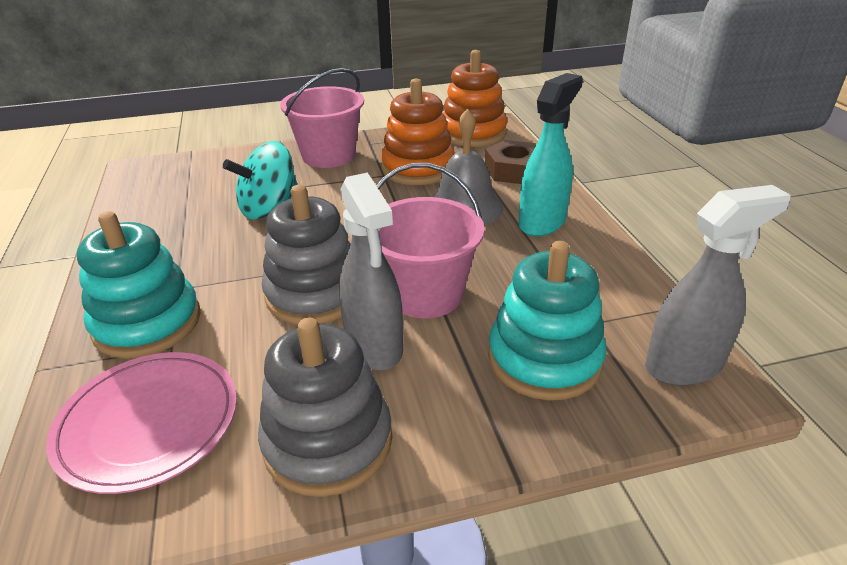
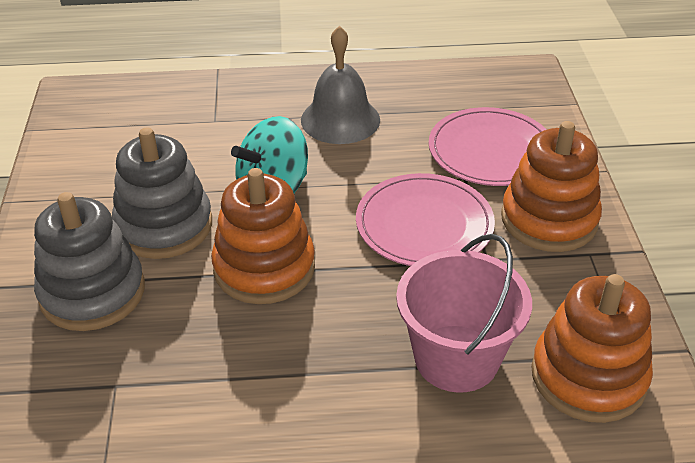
brown nut: 1 -> 0
grey spray bottle: 2 -> 0
orange stacking toy: 2 -> 3
pink bucket: 2 -> 1
pink plate: 1 -> 2
turquoise spray bottle: 1 -> 0
turquoise stacking toy: 2 -> 0

